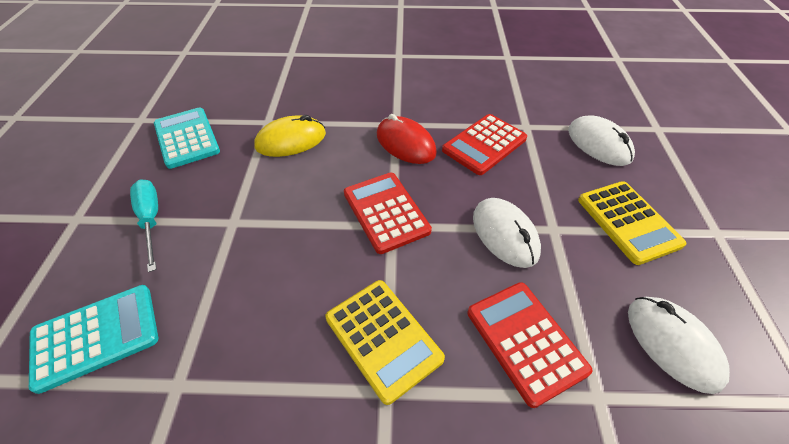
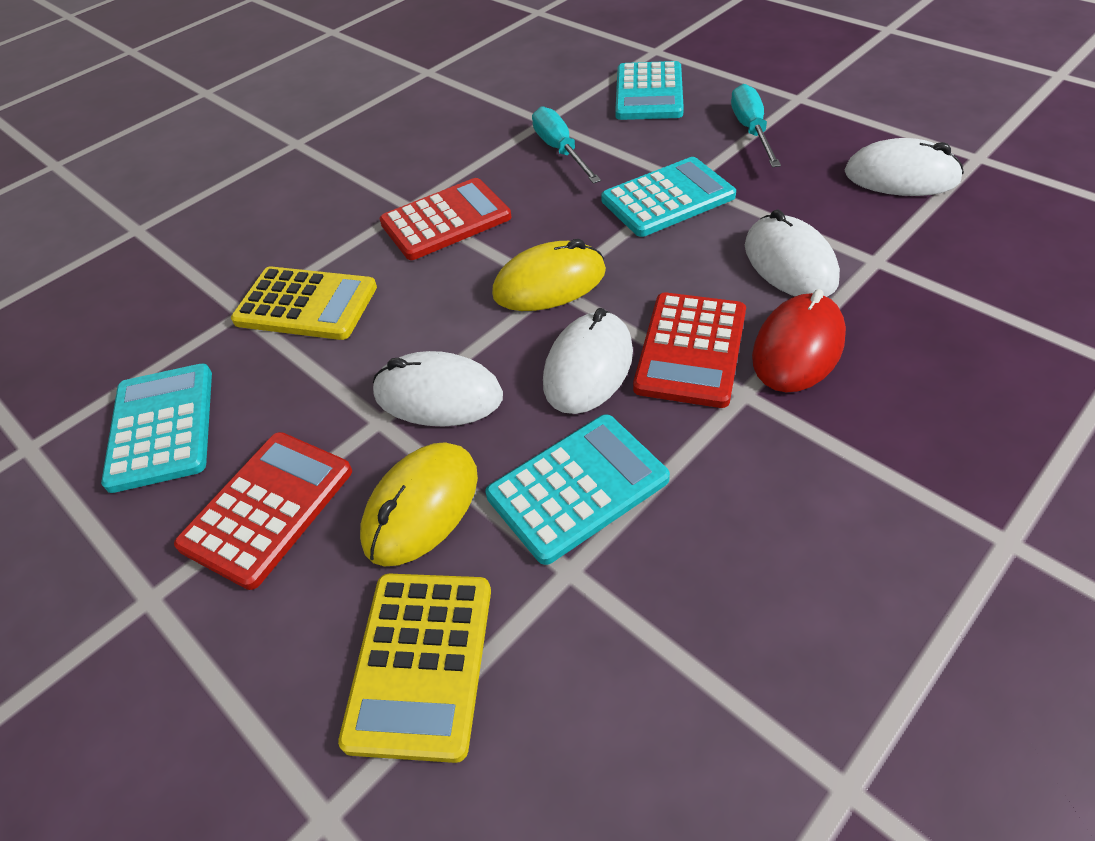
turquoise calculator: 2 -> 4
turquoise screwdriver: 1 -> 2
white mouse: 3 -> 4
yellow mouse: 1 -> 2

